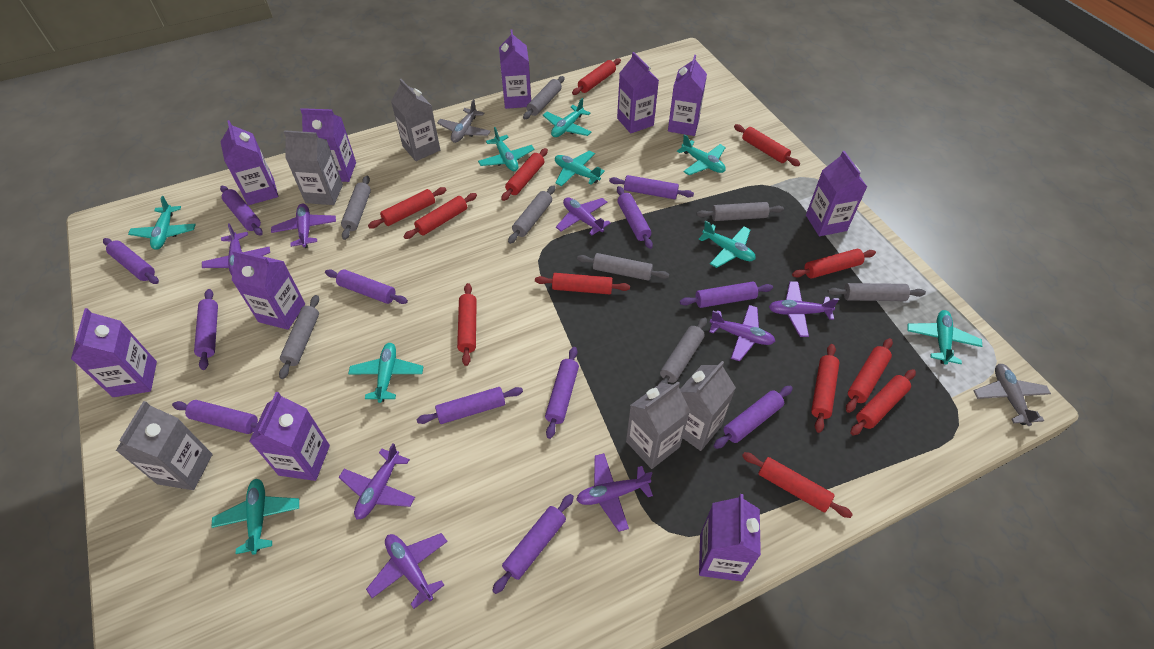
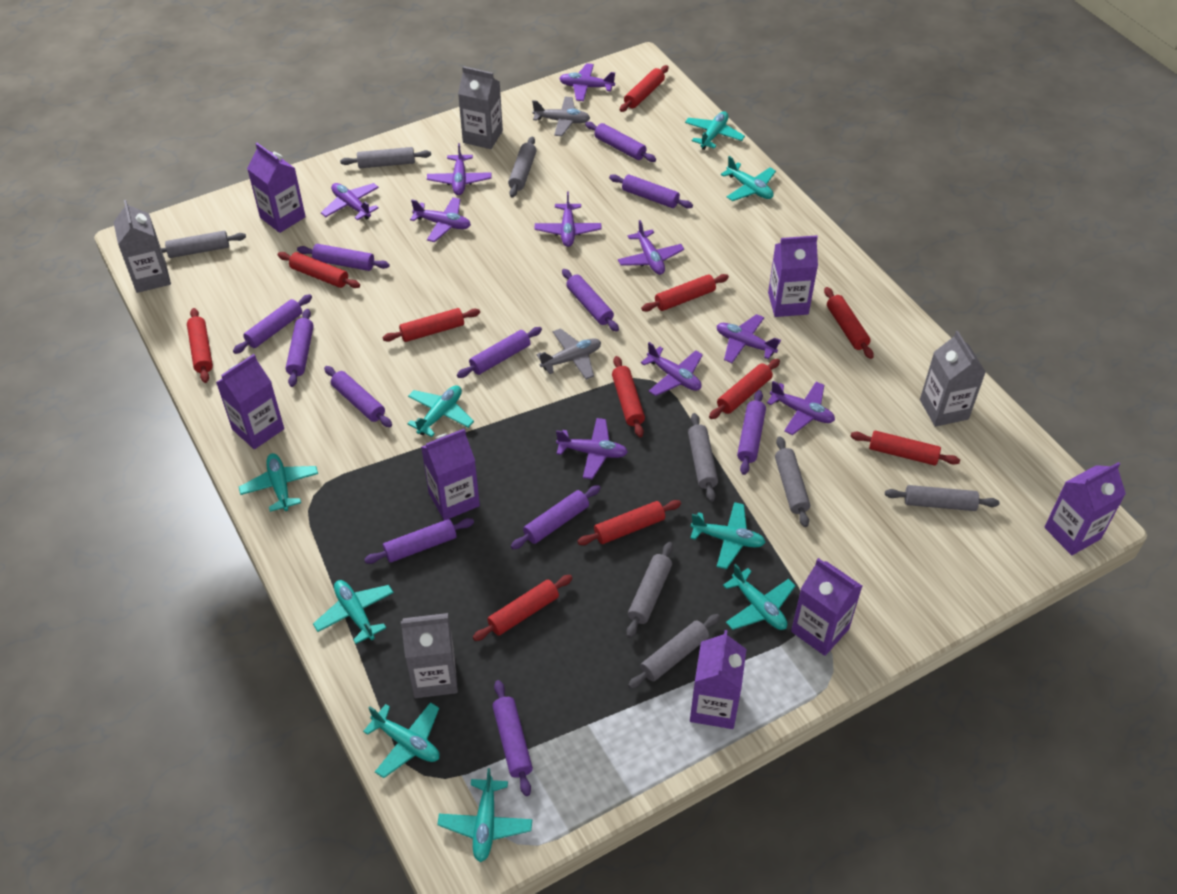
grey carton: 5 -> 4
purple carton: 10 -> 7
purple plane: 8 -> 10
red rolling pin: 12 -> 11

